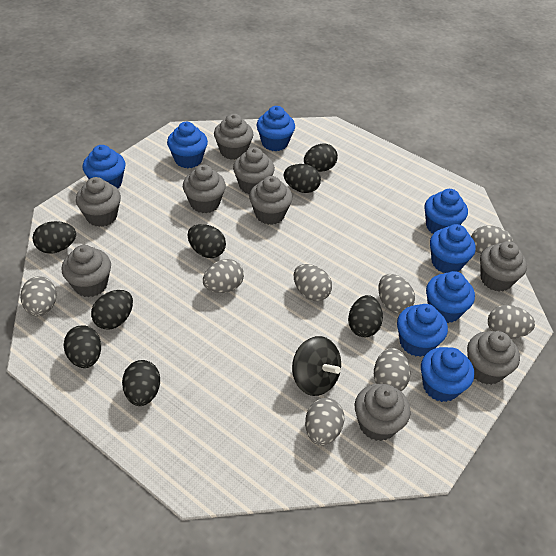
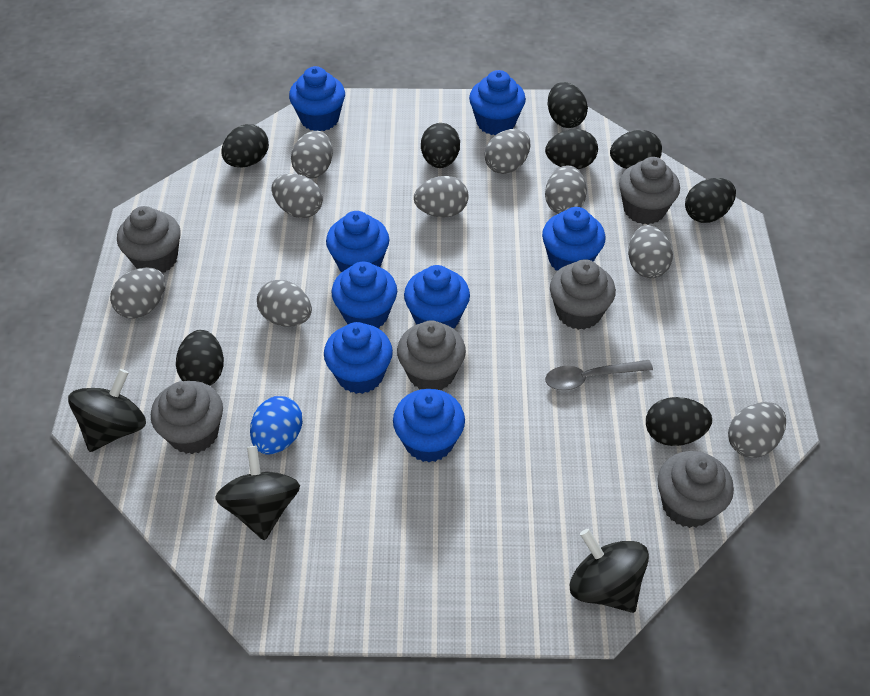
black spinning top: 1 -> 3
blue egg: 0 -> 1
grey cupcake: 9 -> 6
grey egg: 8 -> 9
grey spoon: 0 -> 1

